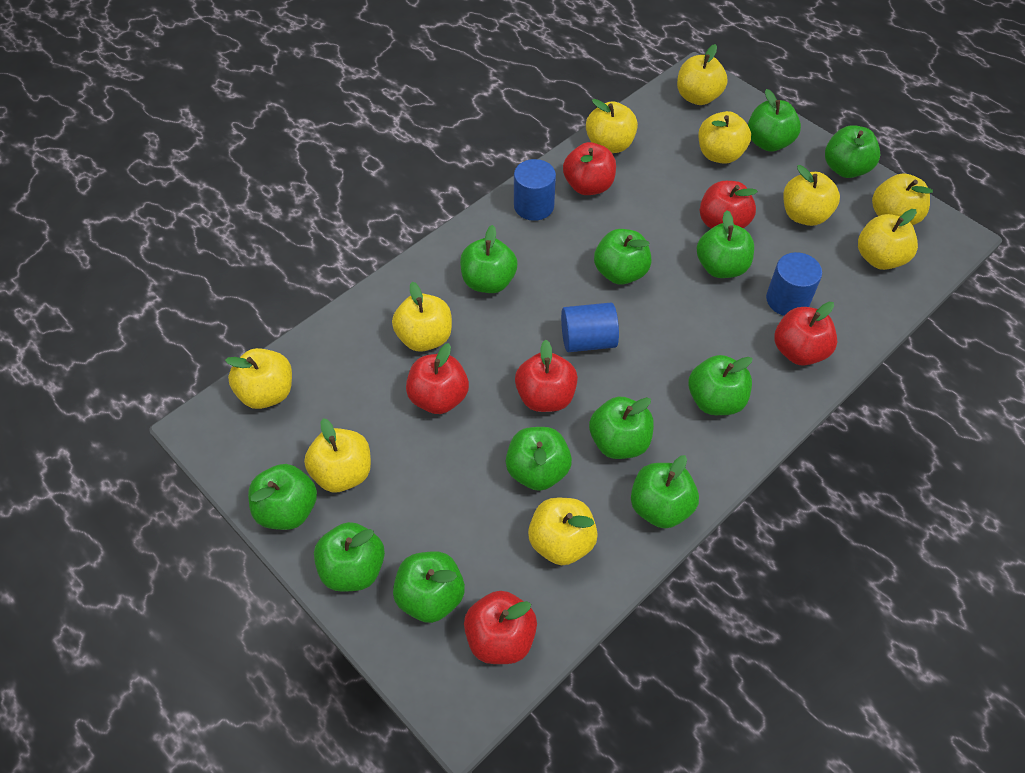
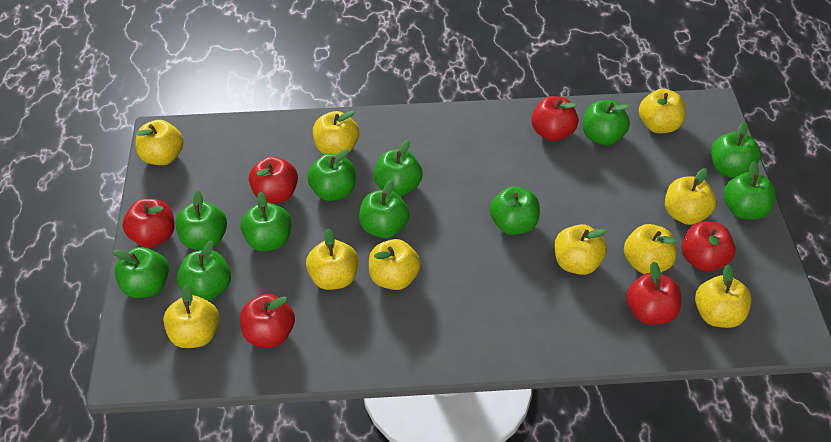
blue cylinder: 3 -> 0
green apple: 12 -> 11

